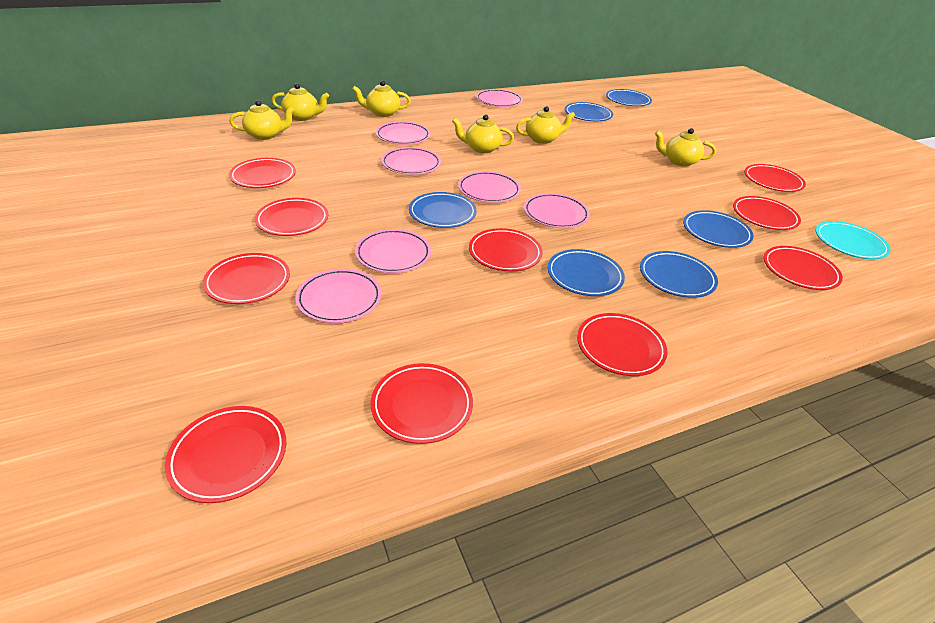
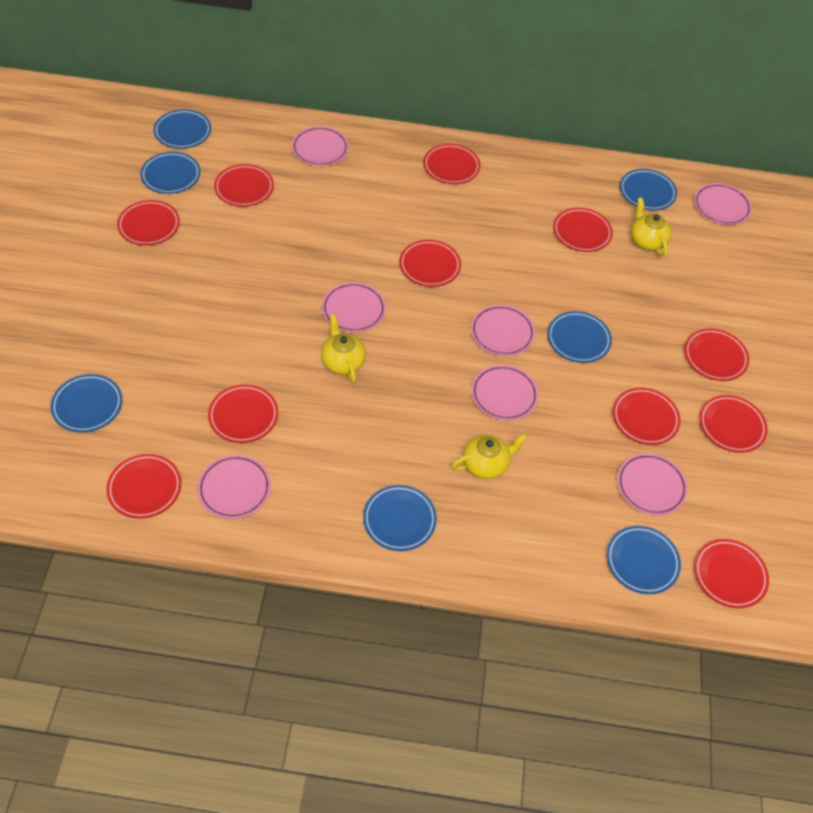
blue plate: 6 -> 7
red plate: 10 -> 11
turquoise plate: 1 -> 0
yellow teapot: 6 -> 3

